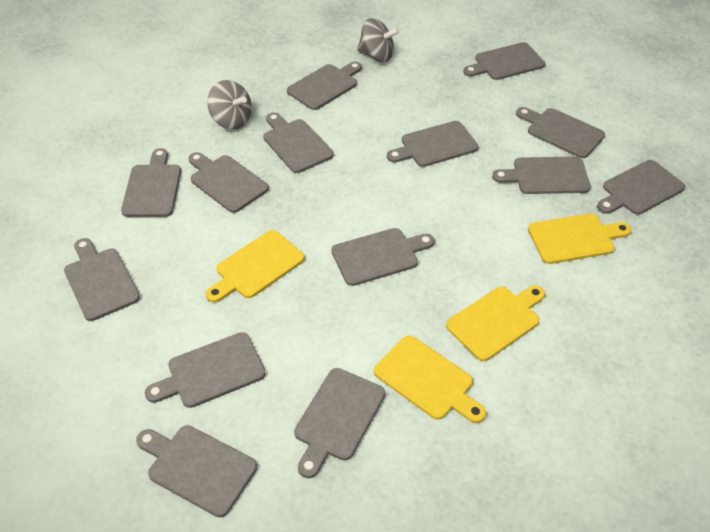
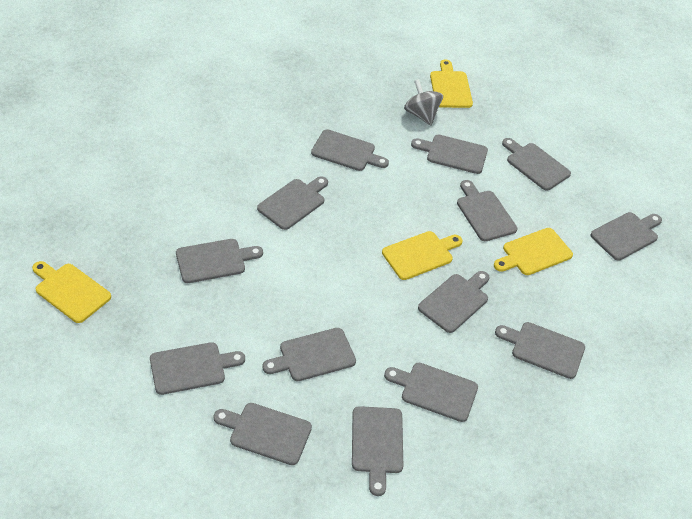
grey spinning top: 2 -> 1

